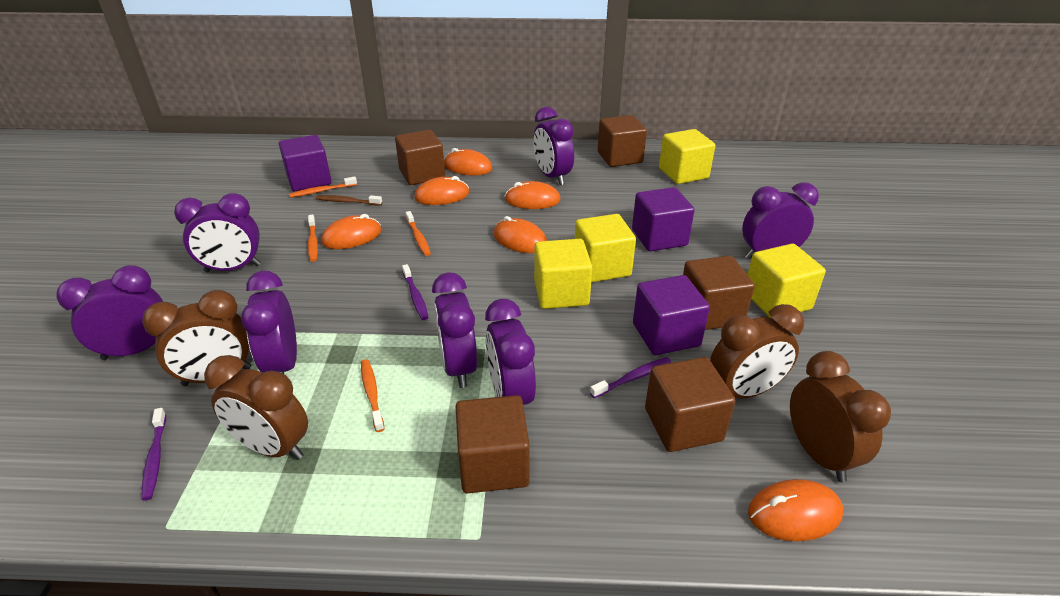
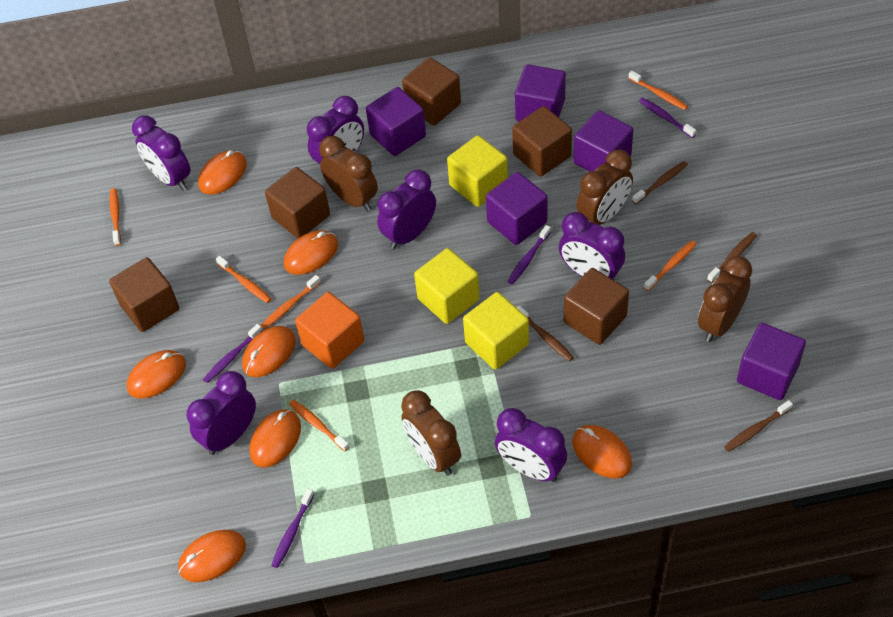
brown toothbrush: 1 -> 4
orange cube: 0 -> 1
orange mouse: 6 -> 7
orange toothbrush: 4 -> 6
purple clock: 7 -> 6
purple cube: 3 -> 5
purple toothbrush: 3 -> 4
yellow cube: 4 -> 3

